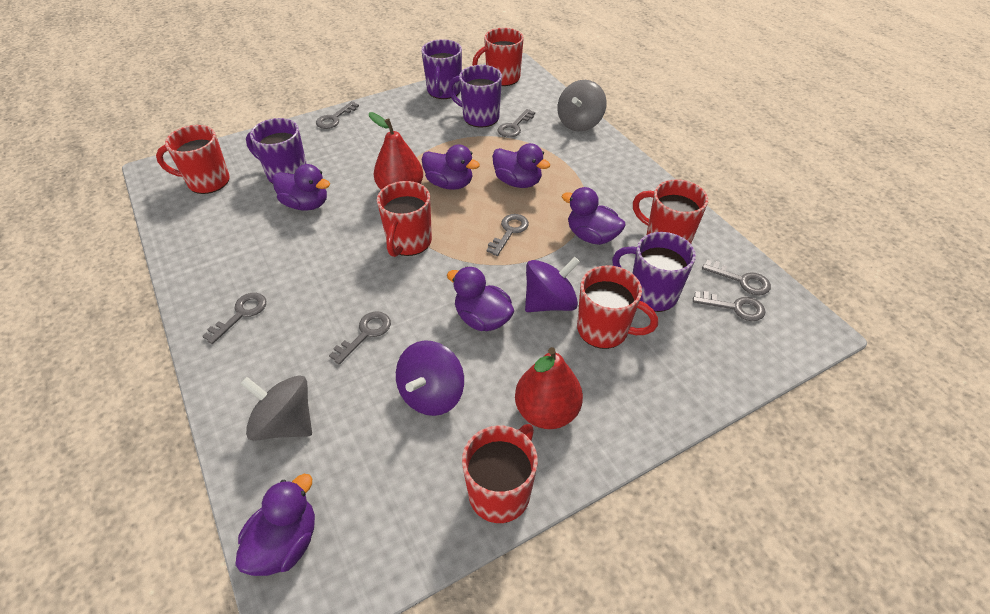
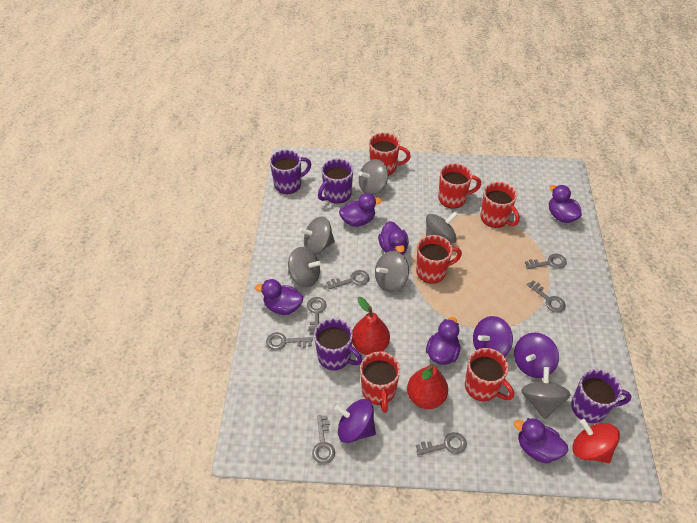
grey spinning top: 2 -> 6
purple spinning top: 2 -> 3
red spinning top: 0 -> 1

